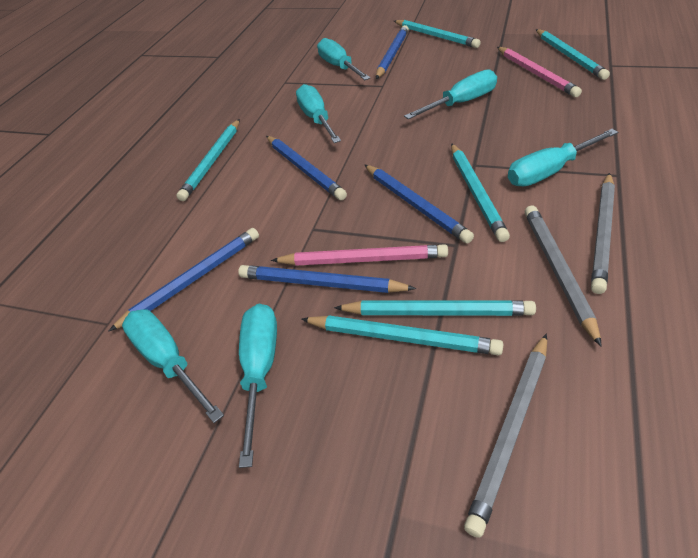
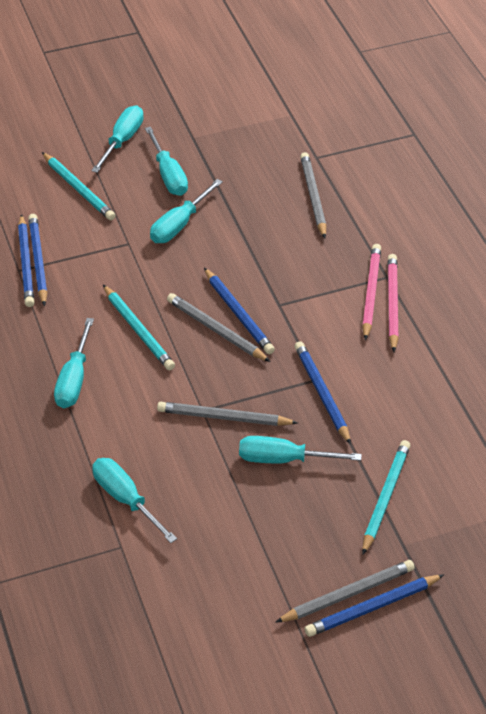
grey pencil: 3 -> 4
turquoise pencil: 6 -> 3

